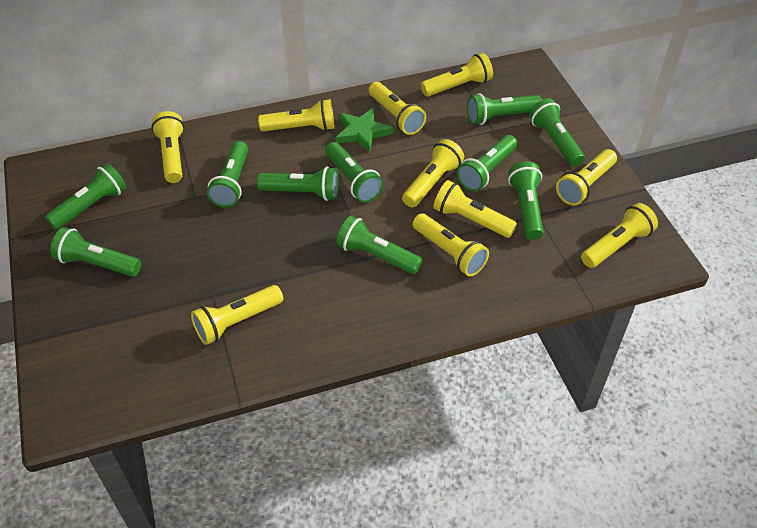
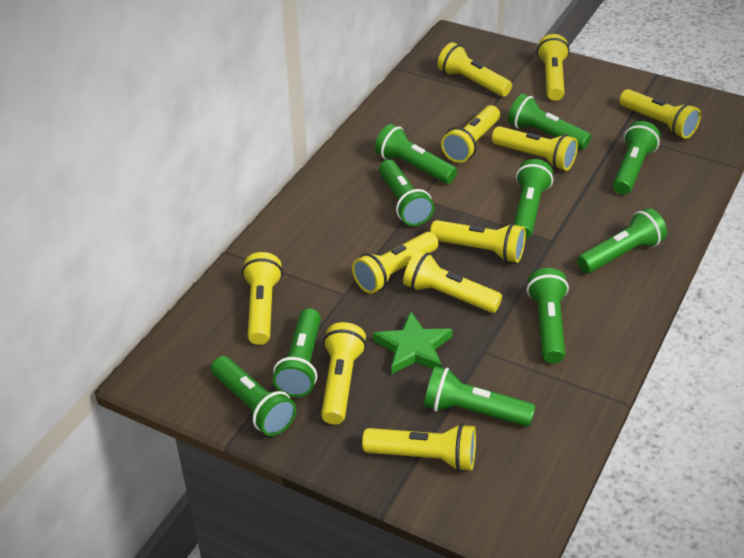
yellow flashlight: 10 -> 11

